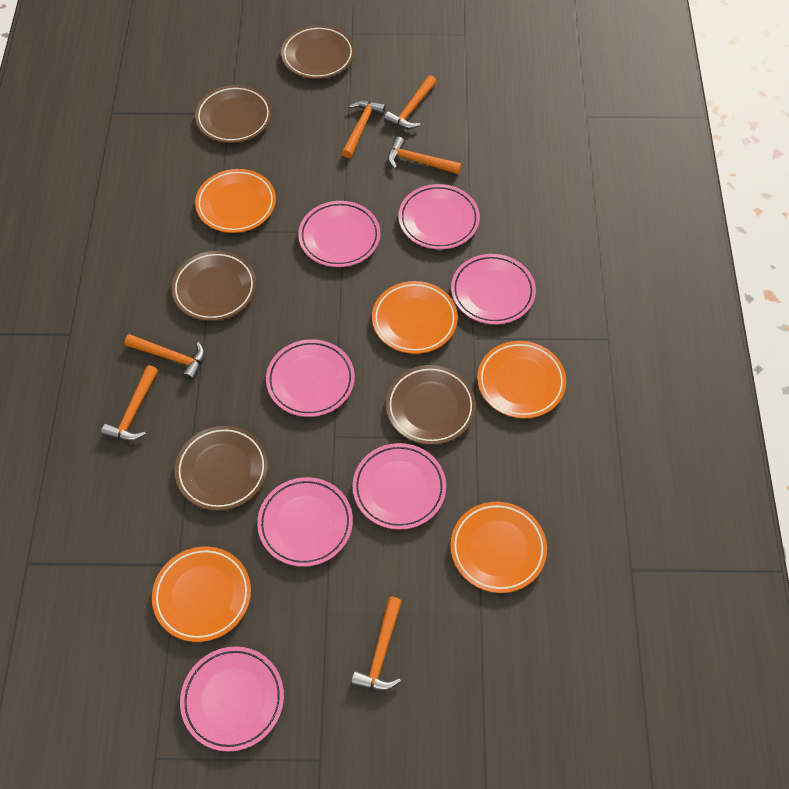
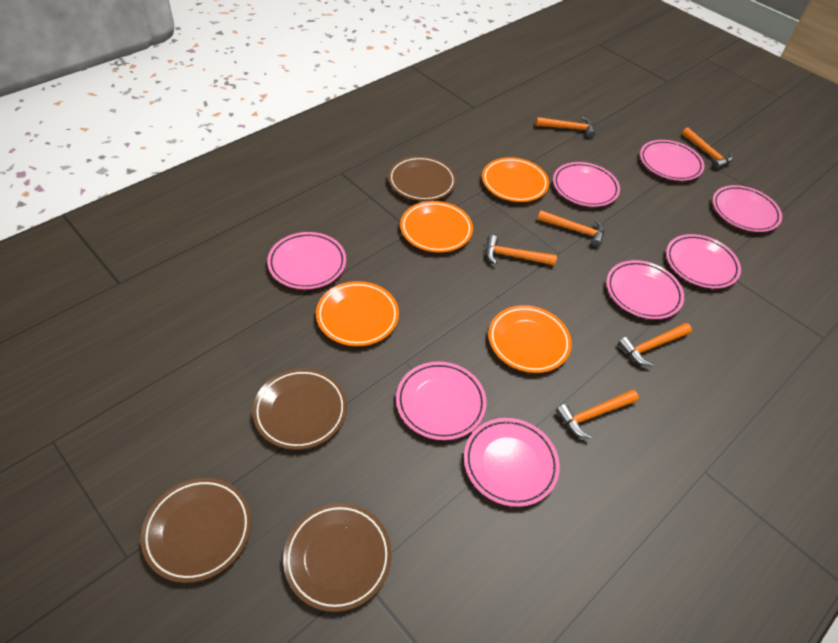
brown plate: 5 -> 4
orange plate: 5 -> 4
pink plate: 7 -> 8

